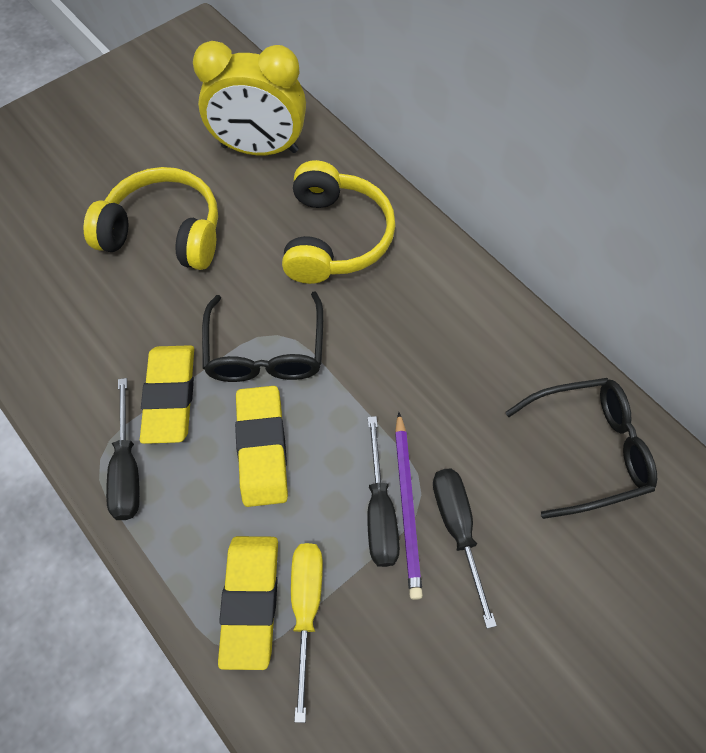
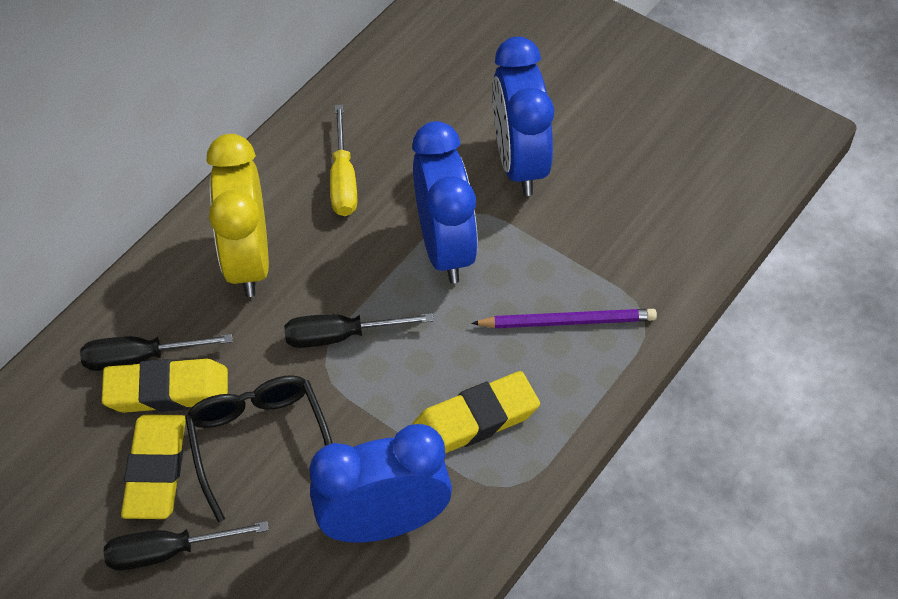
black glasses: 2 -> 1
blue clock: 0 -> 3
yellow headphones: 2 -> 0

